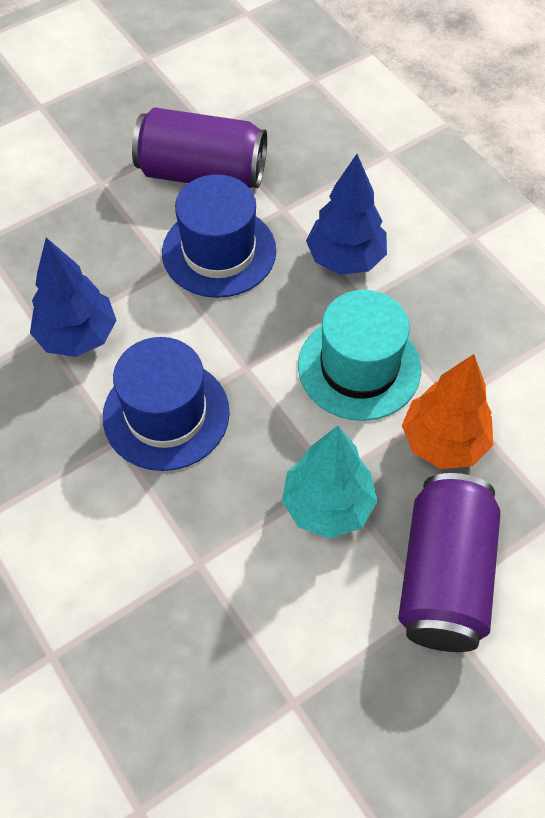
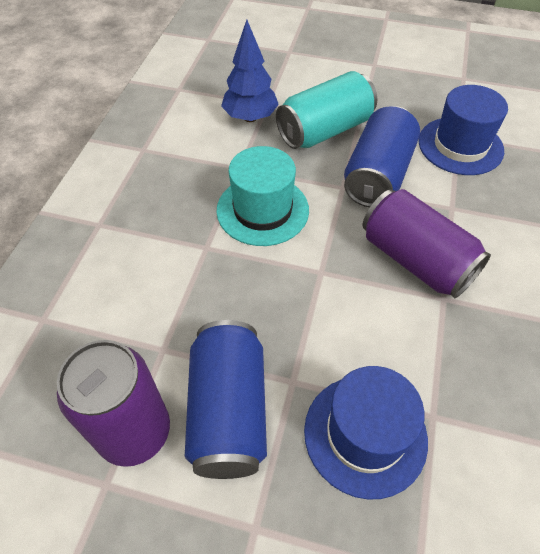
blue can: 0 -> 2
blue tree: 2 -> 1
orange tree: 1 -> 0
turquoise can: 0 -> 1
turquoise tree: 1 -> 0

